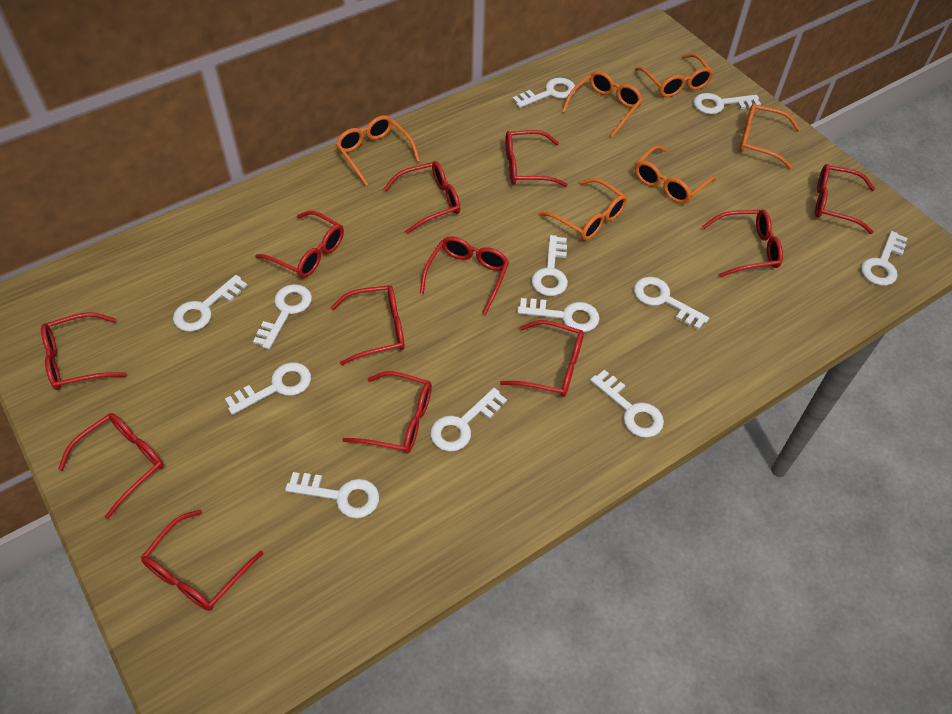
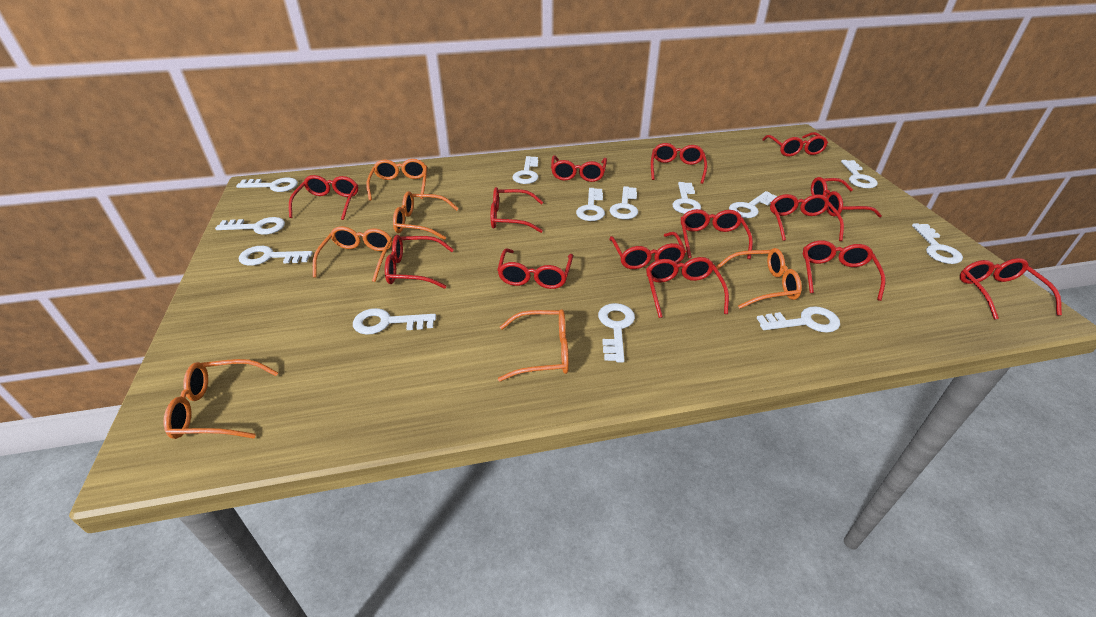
red glasses: 12 -> 14
white key: 12 -> 13

